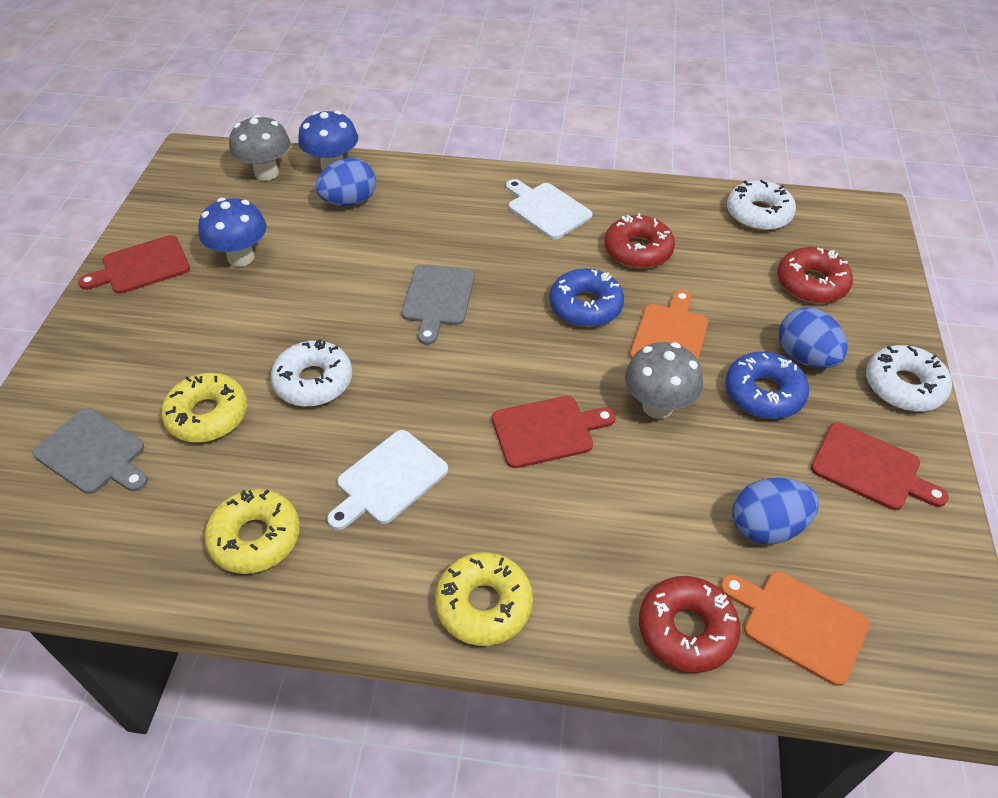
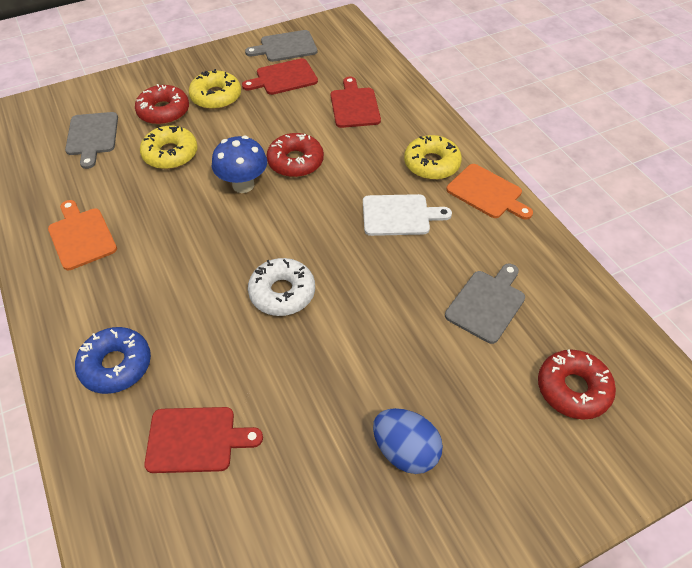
blue donut: 2 -> 1
blue egg: 3 -> 1
blue mushroom: 2 -> 1
grey cutting board: 2 -> 3
grey mushroom: 2 -> 0
white cutting board: 2 -> 1
white donut: 3 -> 1

